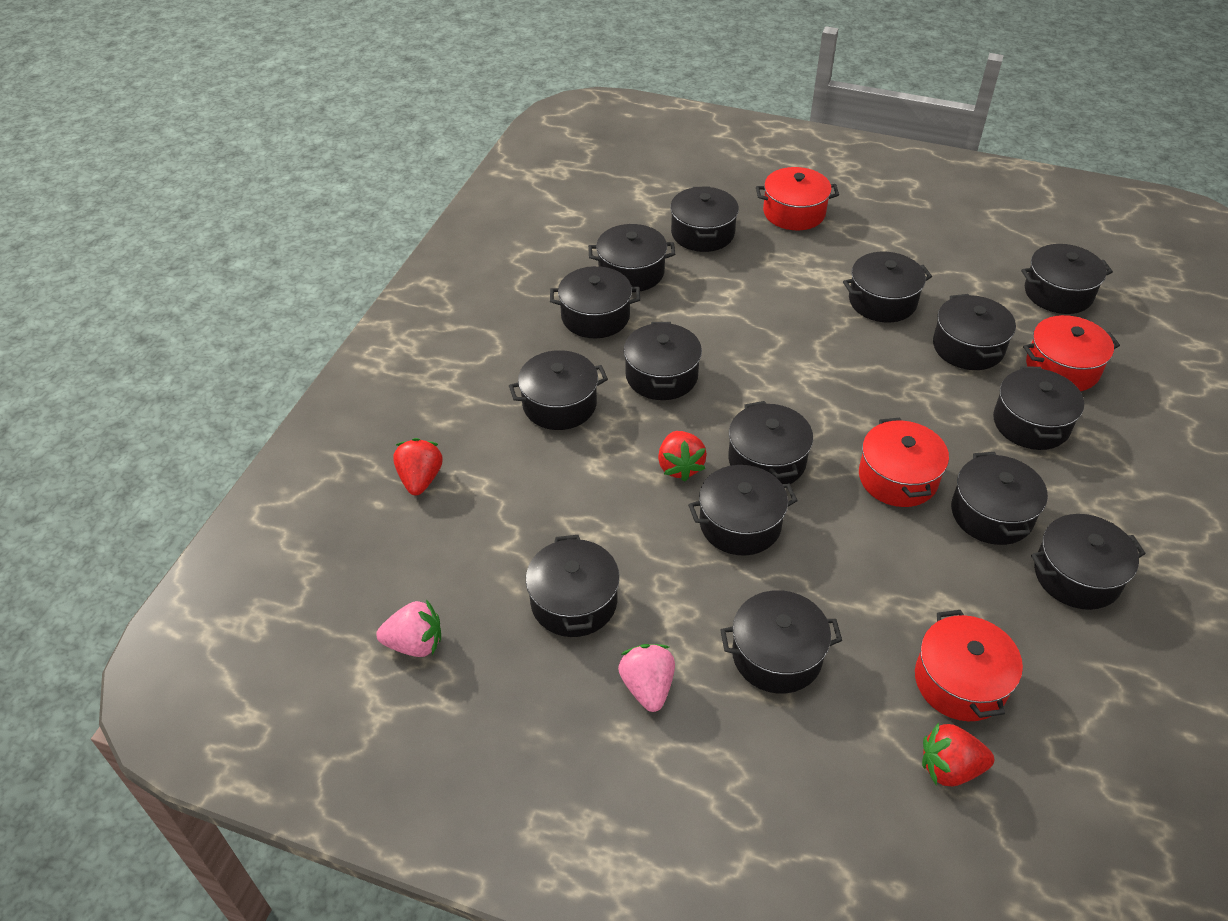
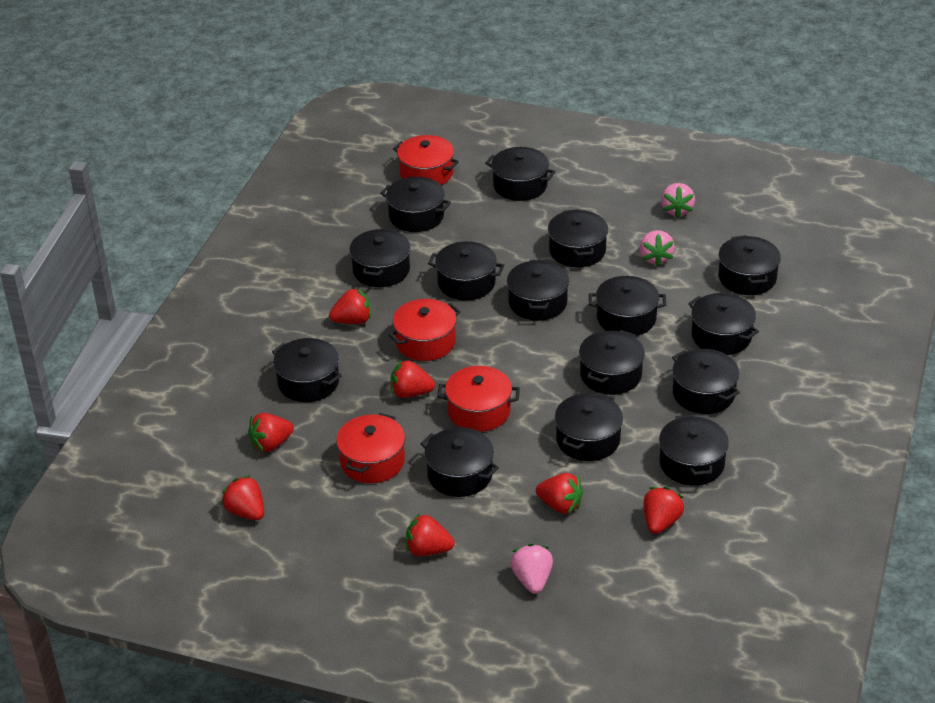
pink strawberry: 2 -> 3
red strawberry: 3 -> 7

